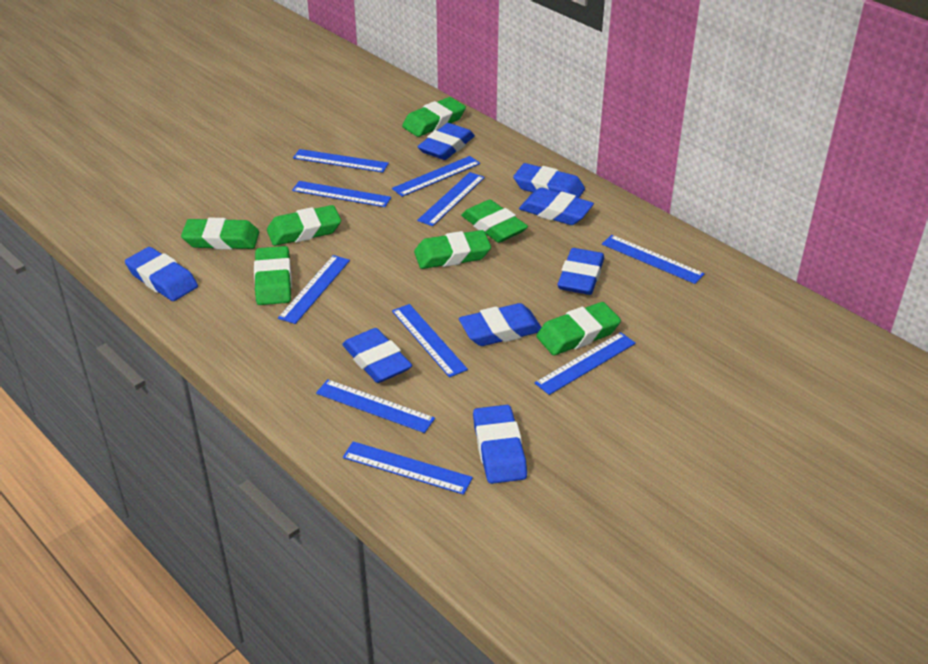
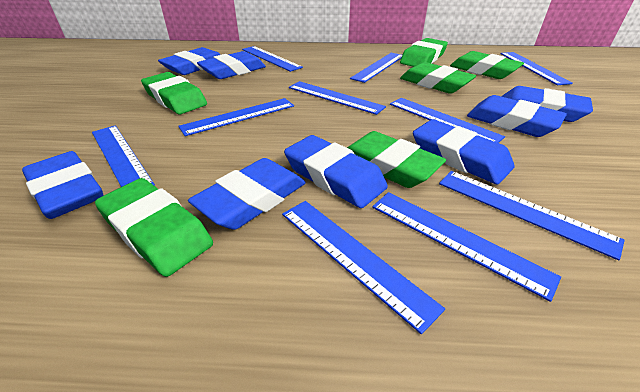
green eraser: 7 -> 6

